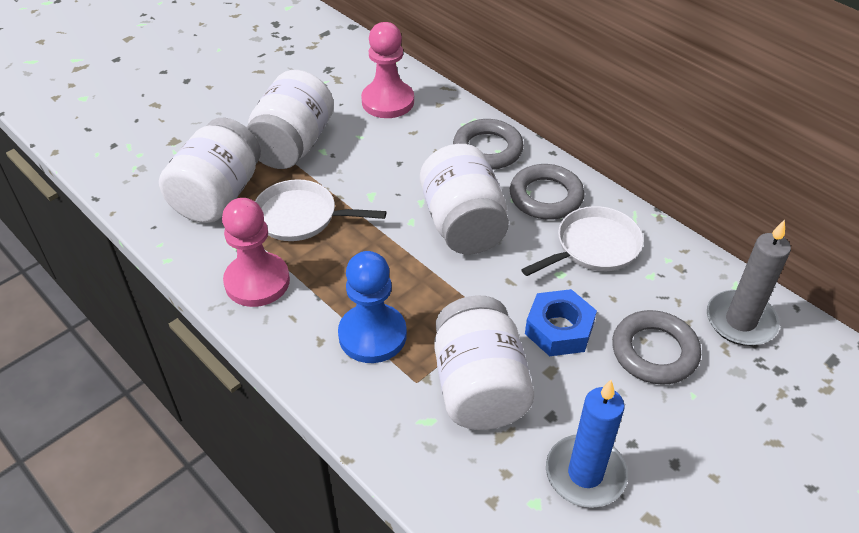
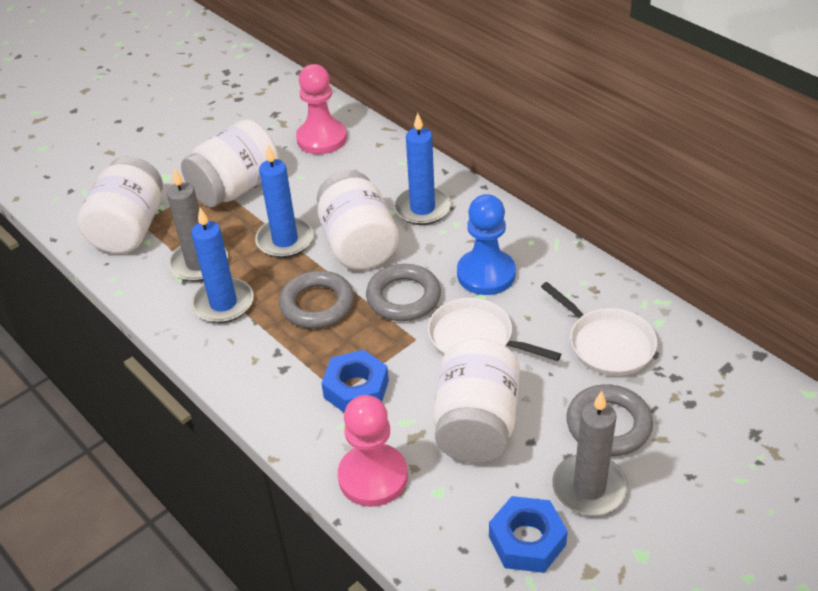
blue candle: 1 -> 3
blue nut: 1 -> 2
grey candle: 1 -> 2

